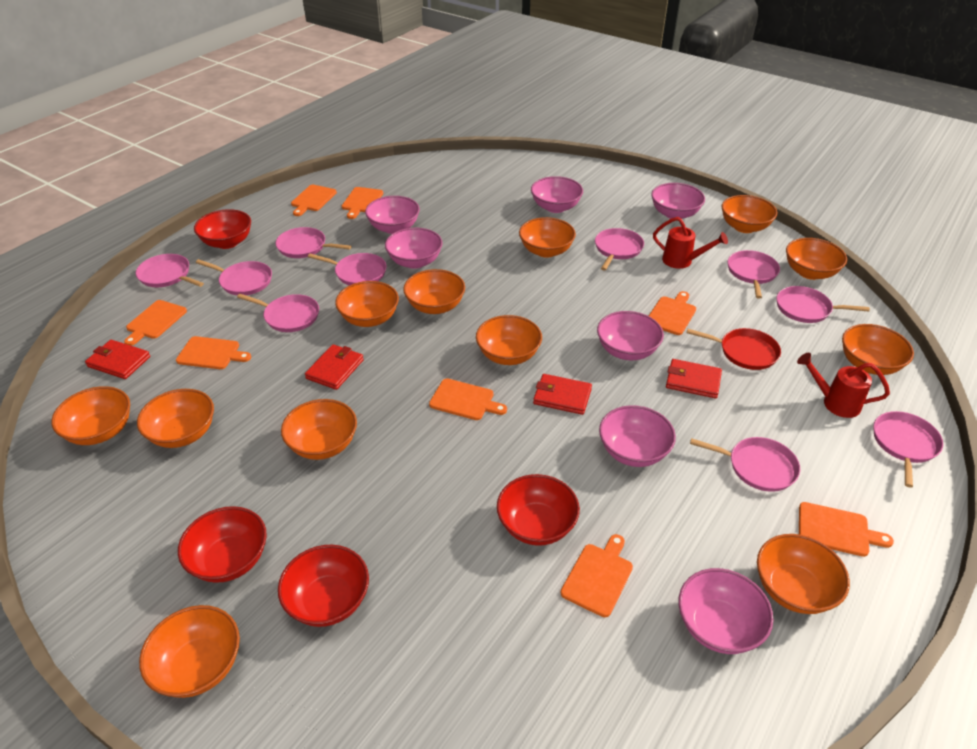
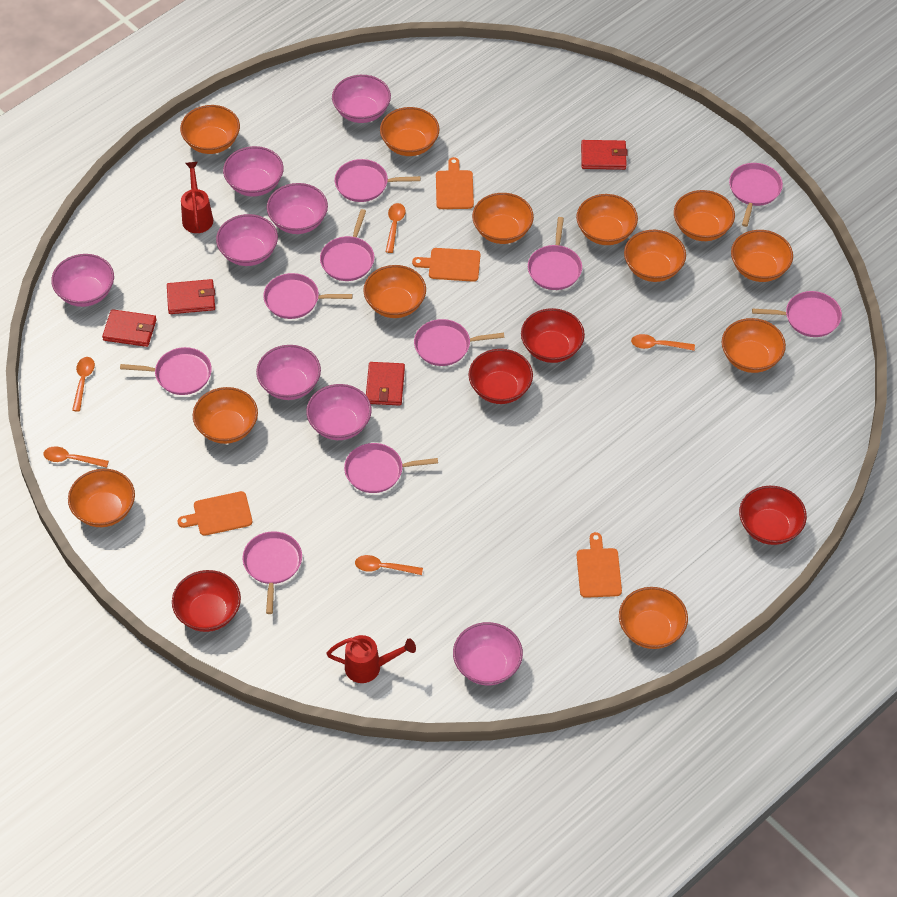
orange cutting board: 8 -> 4
orange spoon: 0 -> 5
pink bowl: 7 -> 8
red pan: 1 -> 0

